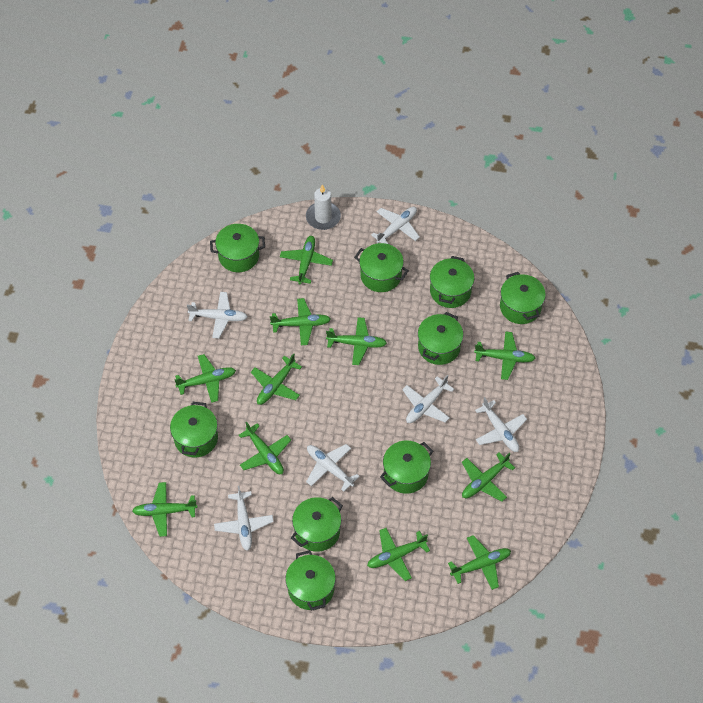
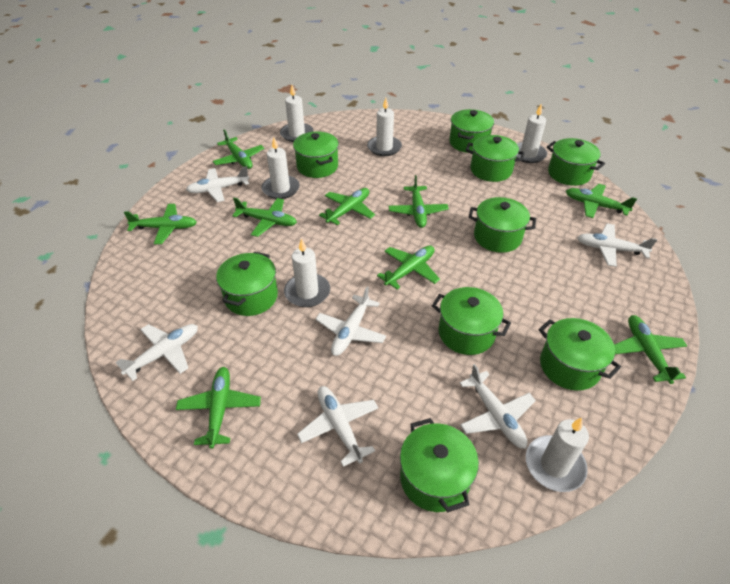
green plane: 11 -> 9
white candle: 1 -> 6

